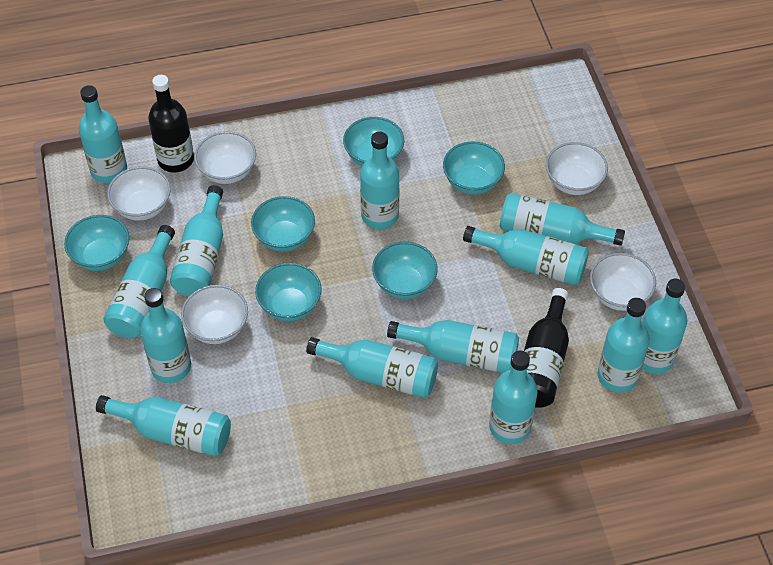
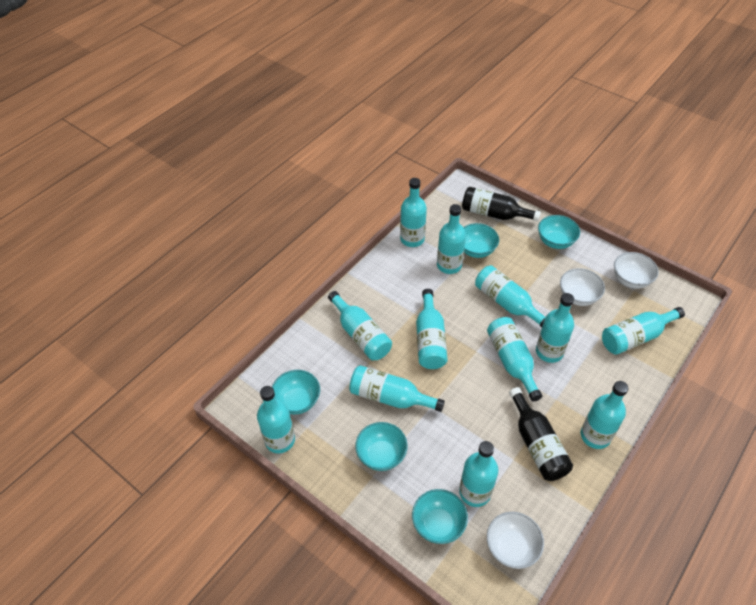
turquoise bottle: 13 -> 12
turquoise bowl: 6 -> 5
white bowl: 5 -> 3

